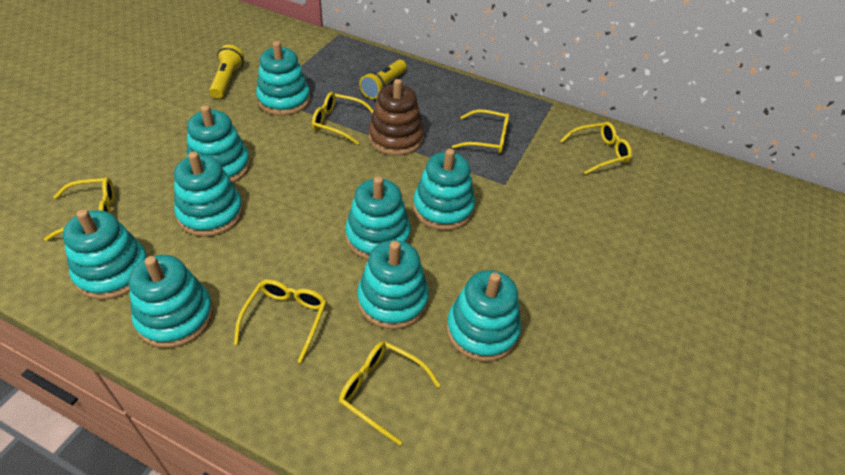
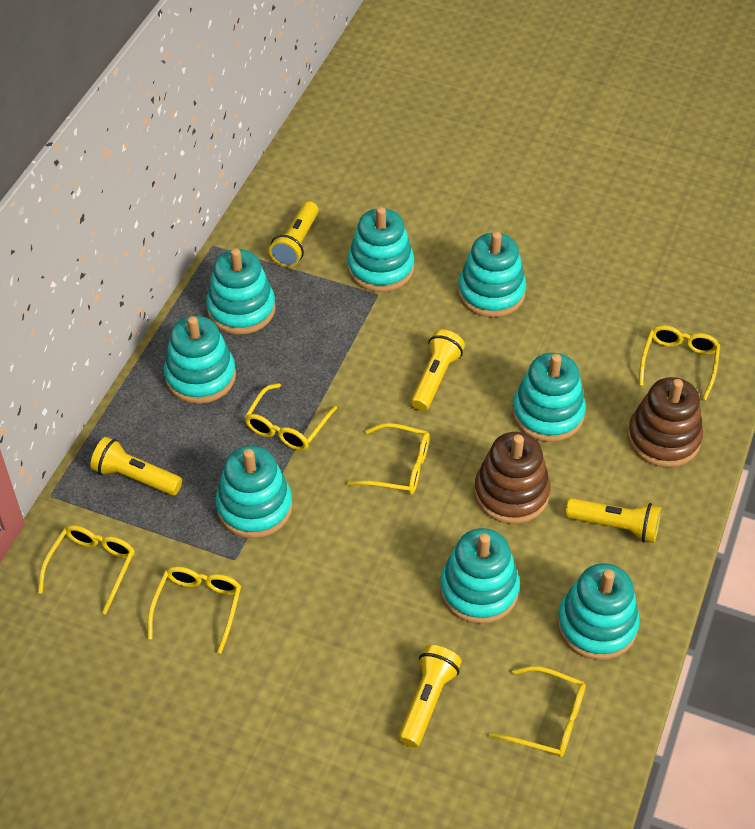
brown stacking toy: 1 -> 2
turquoise stacking toy: 9 -> 8
yellow flashlight: 2 -> 5

